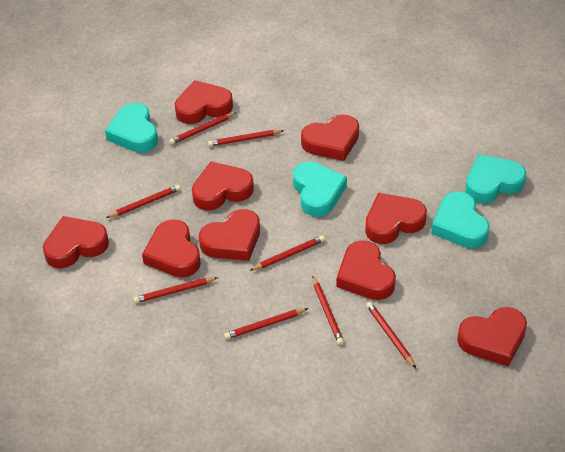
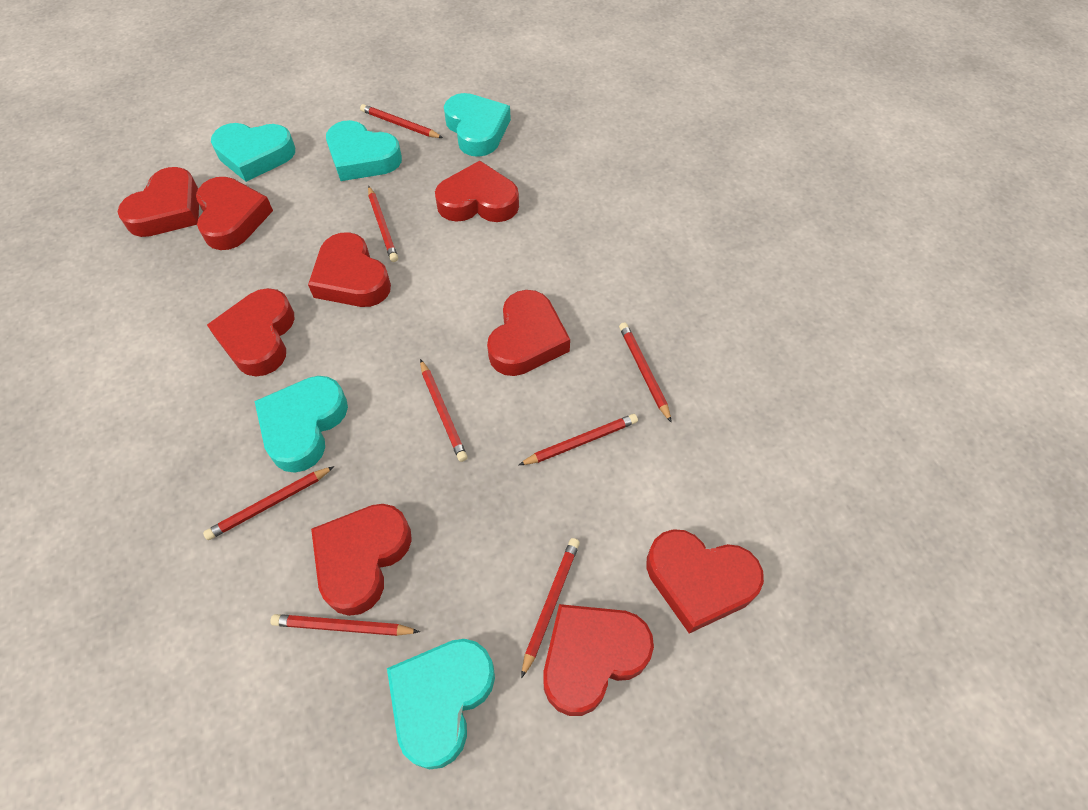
turquoise heart: 4 -> 5

